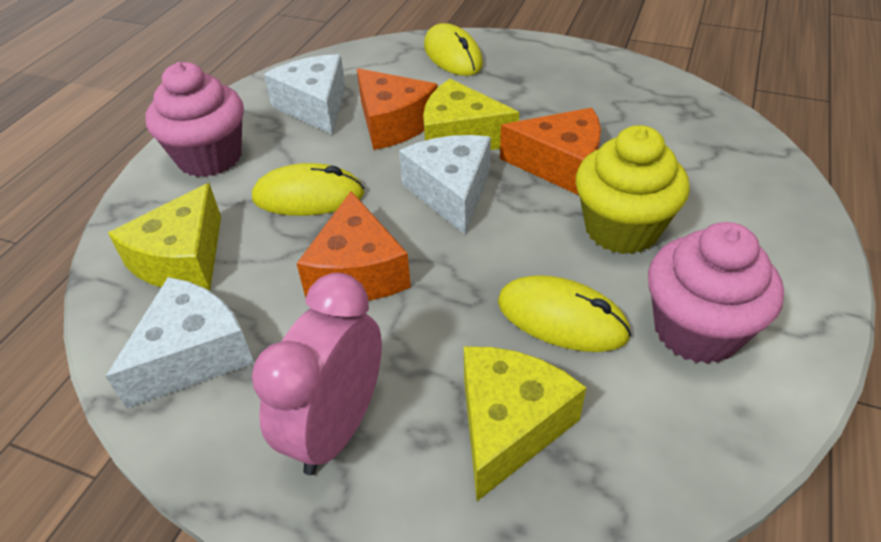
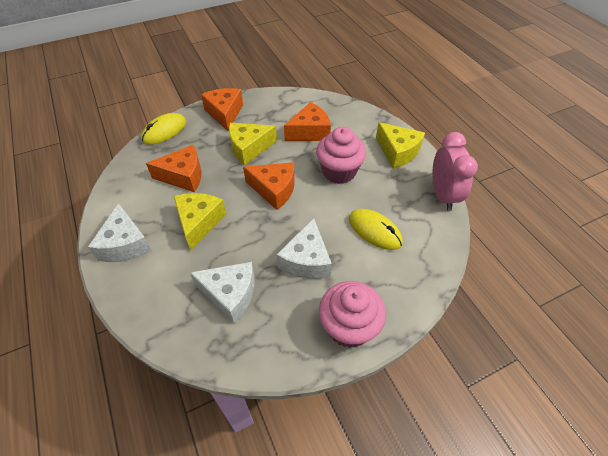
orange cheese: 3 -> 4
yellow cupcake: 1 -> 0
yellow mouse: 3 -> 2

